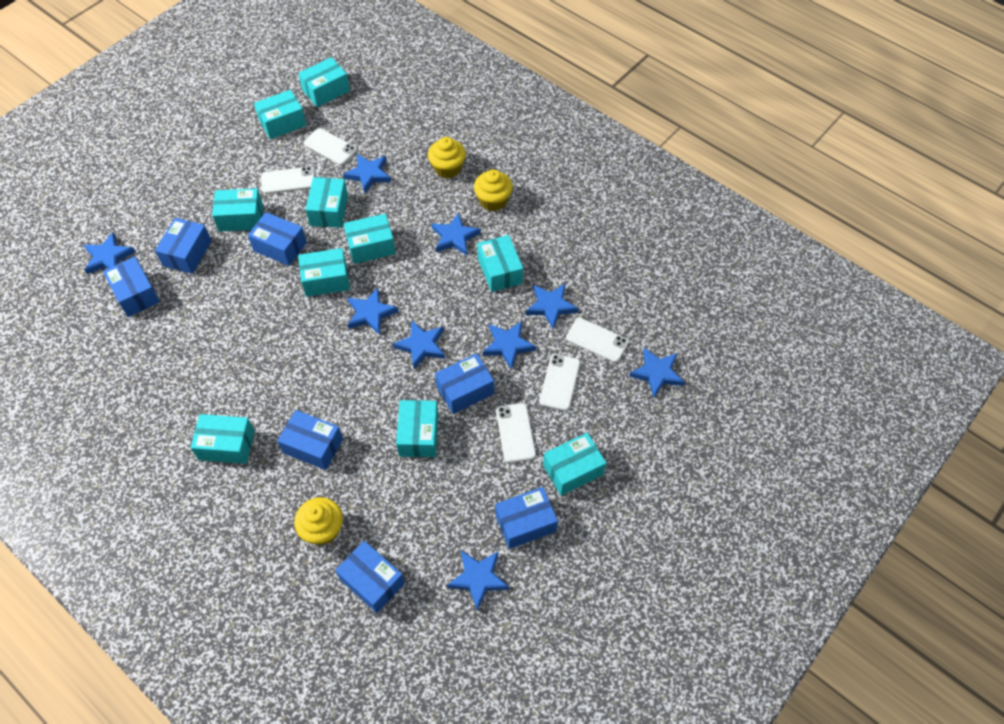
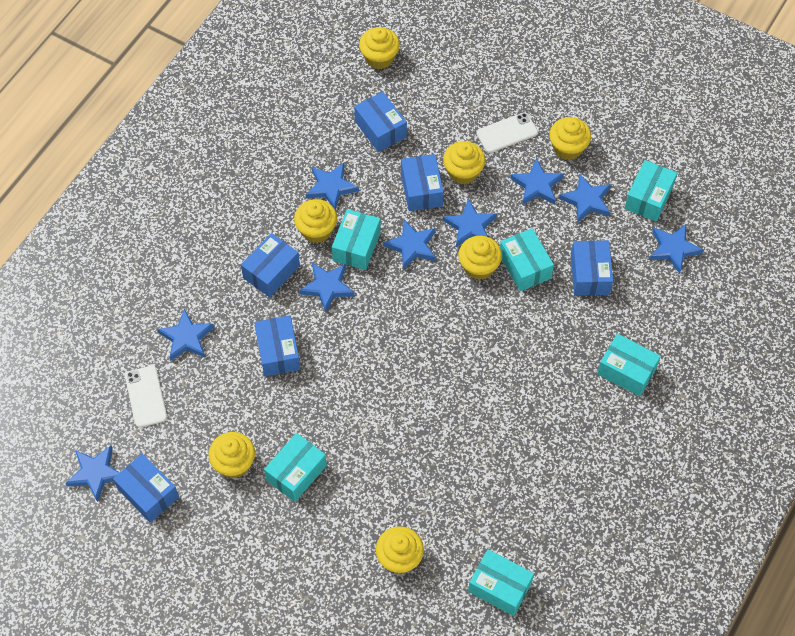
blue box: 7 -> 6
turquoise box: 10 -> 6
white phone: 5 -> 2
yellow cupcake: 3 -> 7

